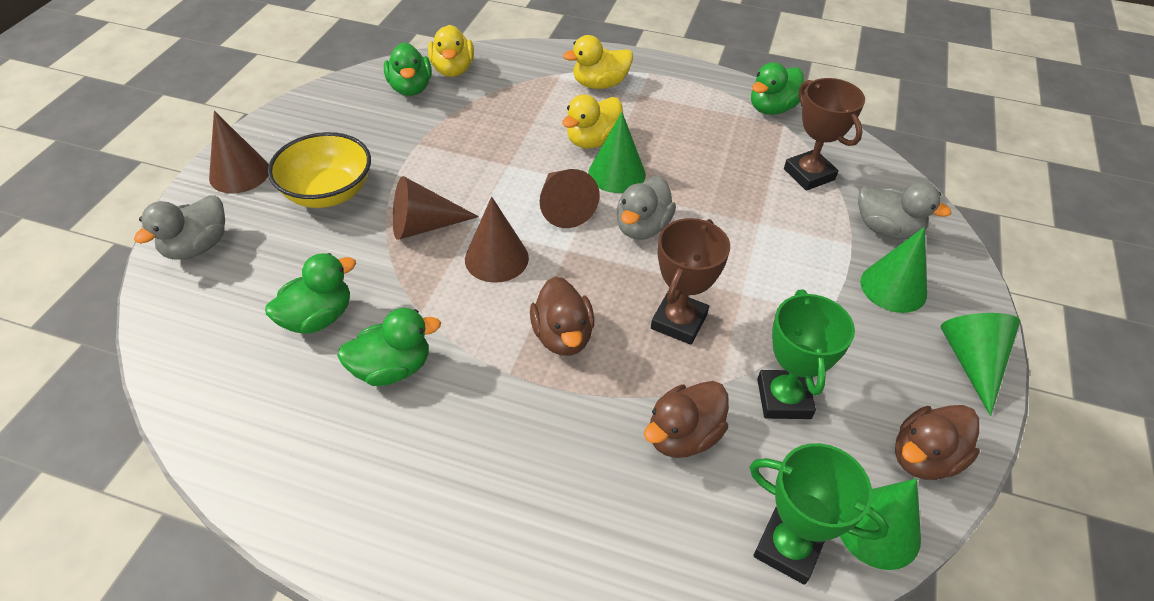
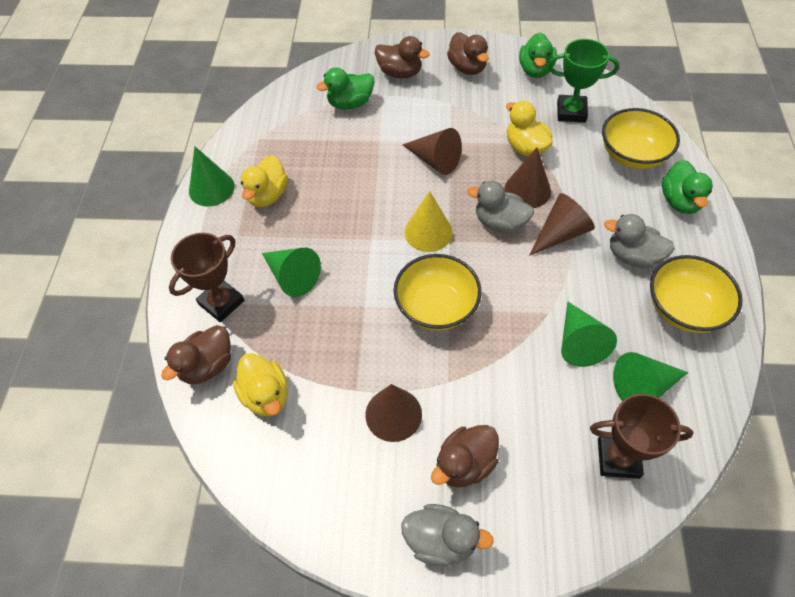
brown duck: 3 -> 4
green duck: 4 -> 3
green trophy: 2 -> 1
yellow bowl: 1 -> 3
yellow cone: 0 -> 1

